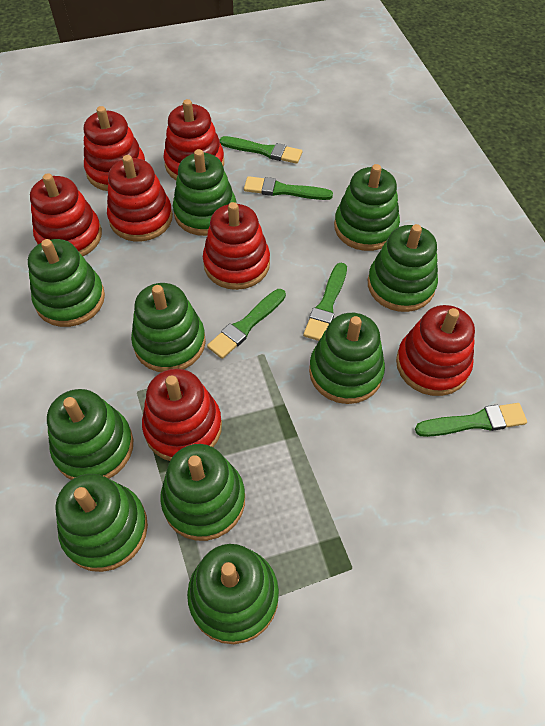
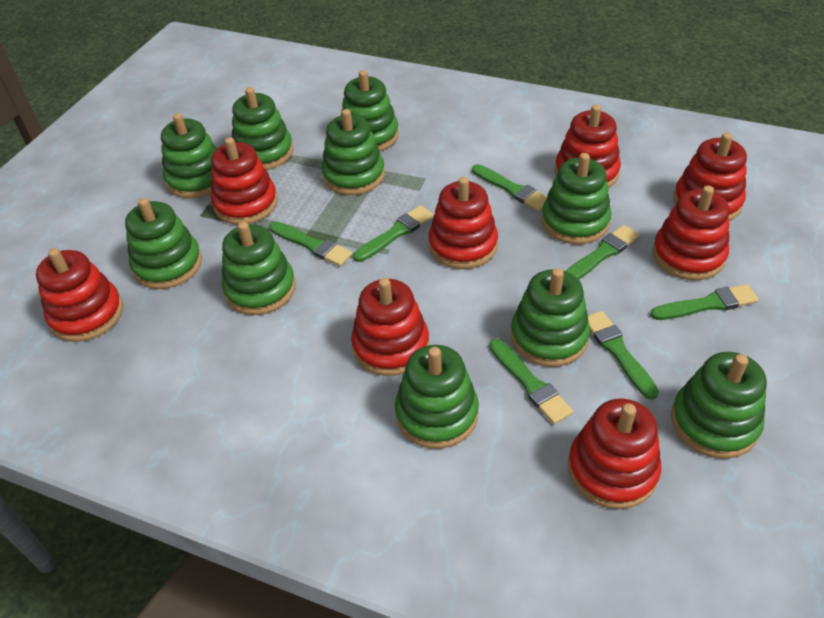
green brush: 5 -> 7
red stacking toy: 7 -> 8

